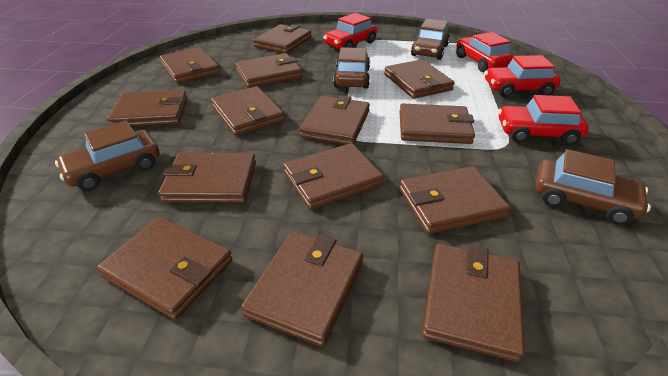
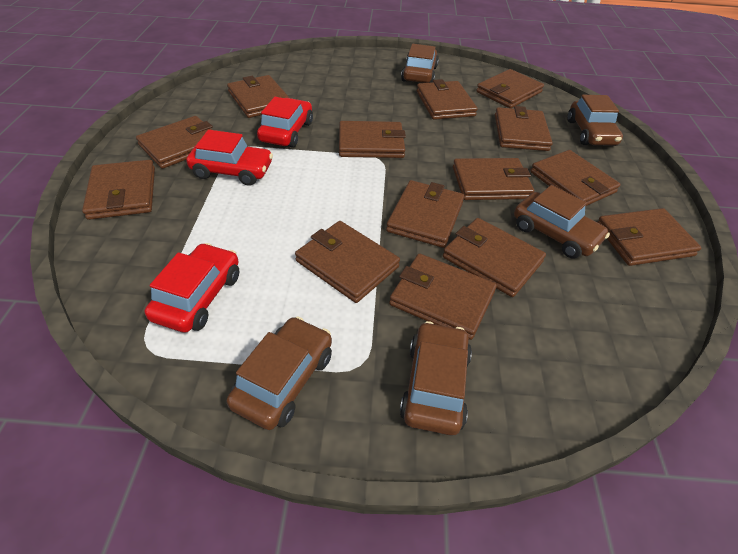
brown car: 4 -> 5
red car: 4 -> 3

